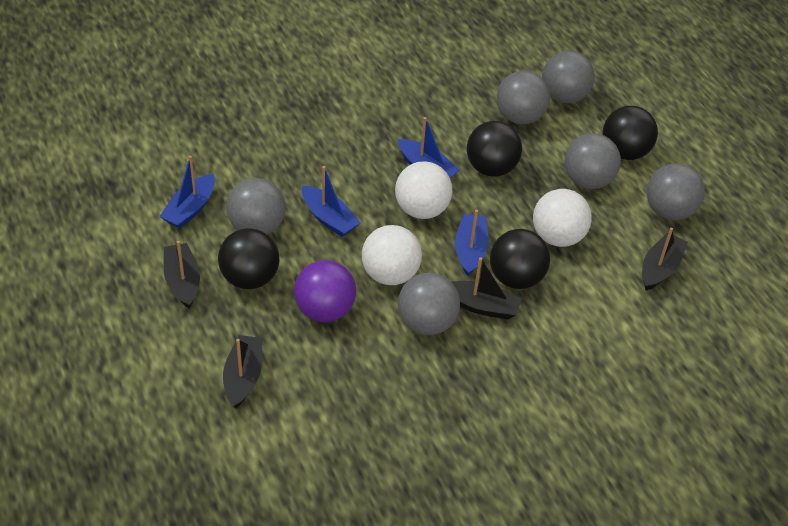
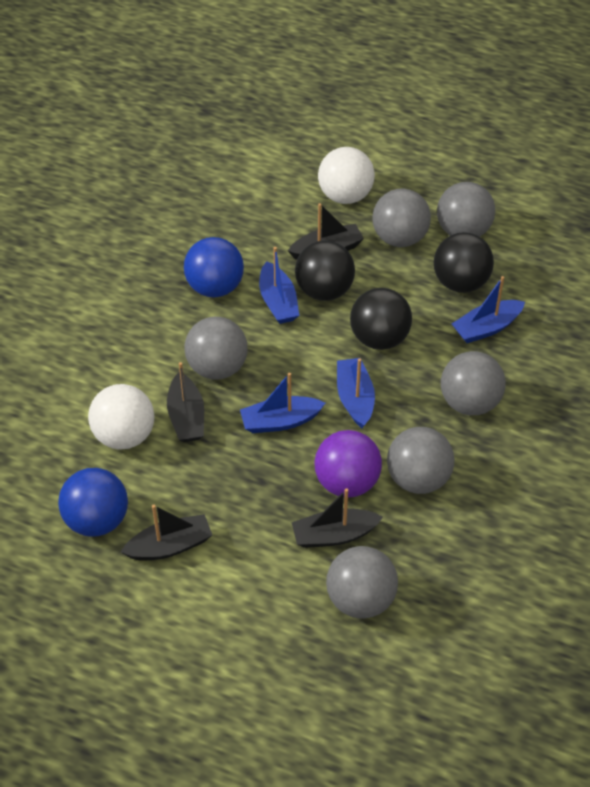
black ball: 4 -> 3
blue ball: 0 -> 2
white ball: 3 -> 2

